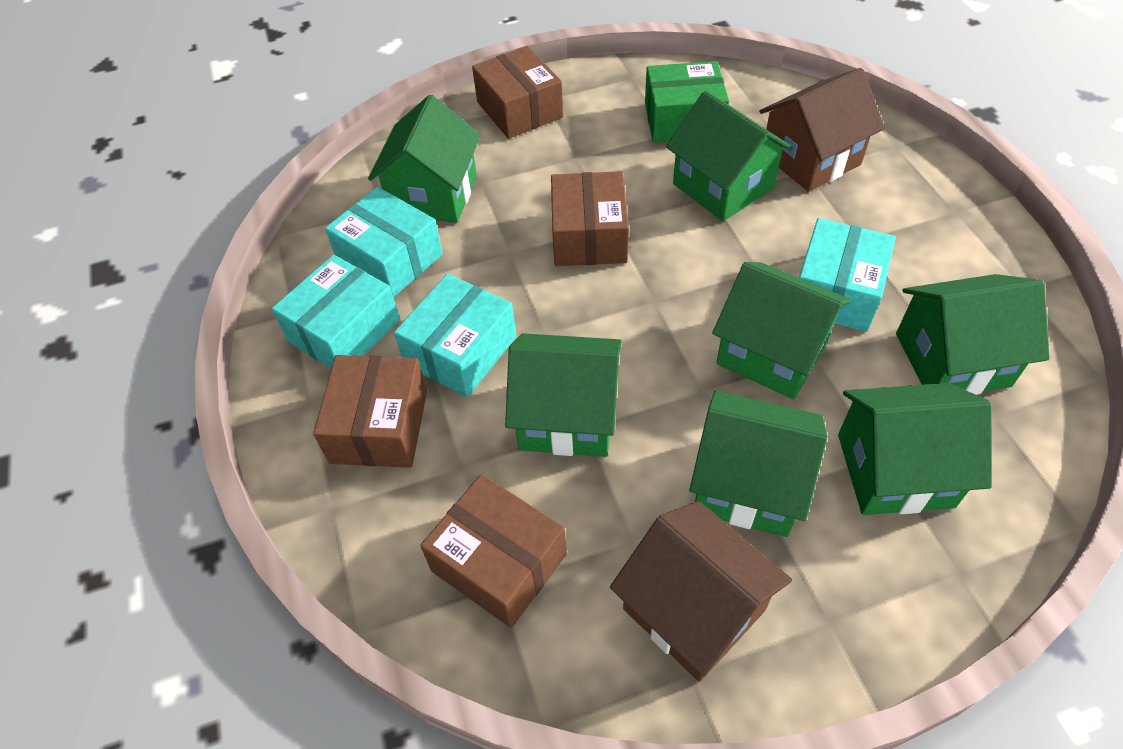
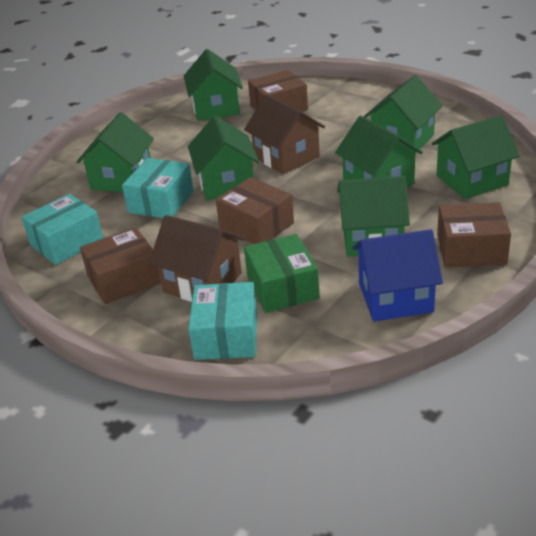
blue house: 0 -> 1
turquoise box: 4 -> 3

